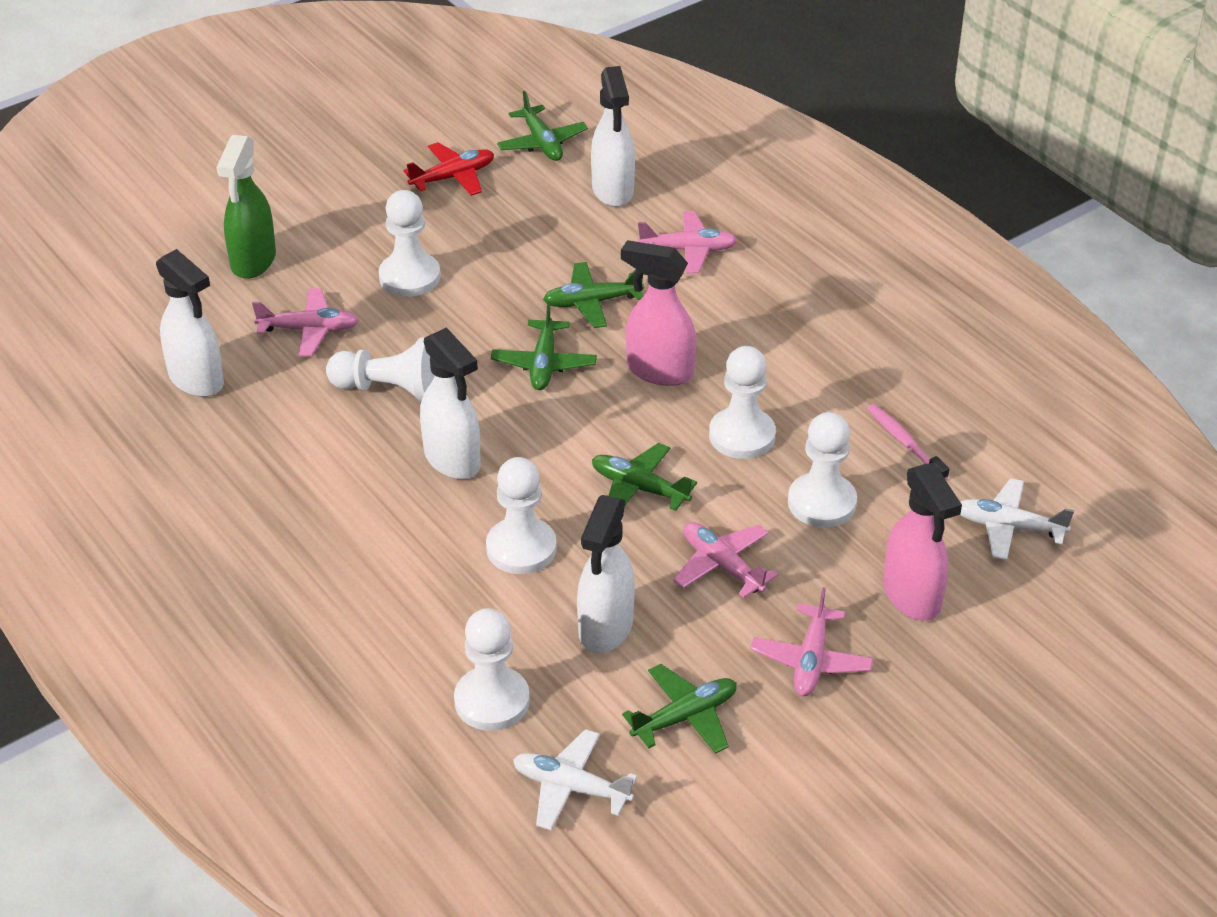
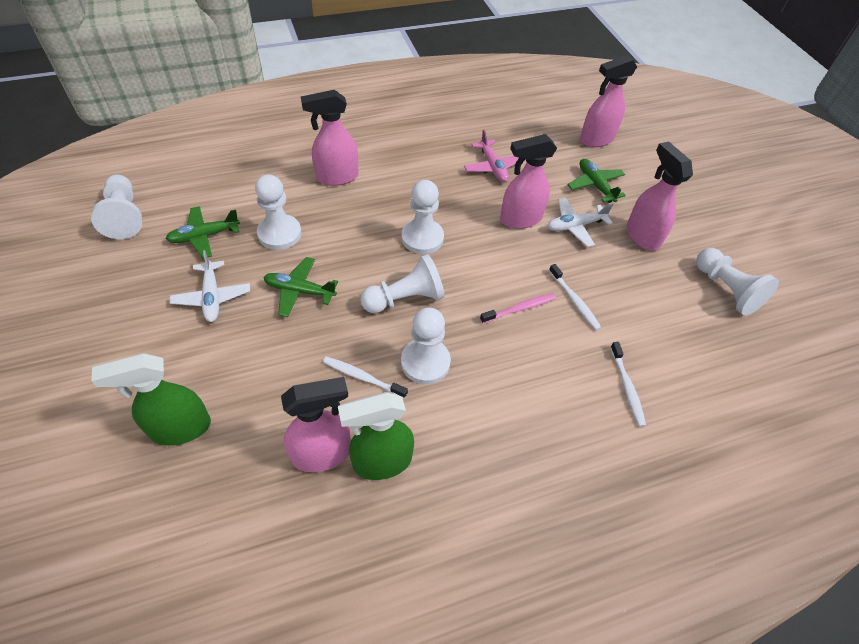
green plane: 5 -> 3
green spray bottle: 1 -> 2
pink plane: 4 -> 1
pink spray bottle: 2 -> 5
red plane: 1 -> 0
white spray bottle: 4 -> 0
white toothbrush: 0 -> 3

